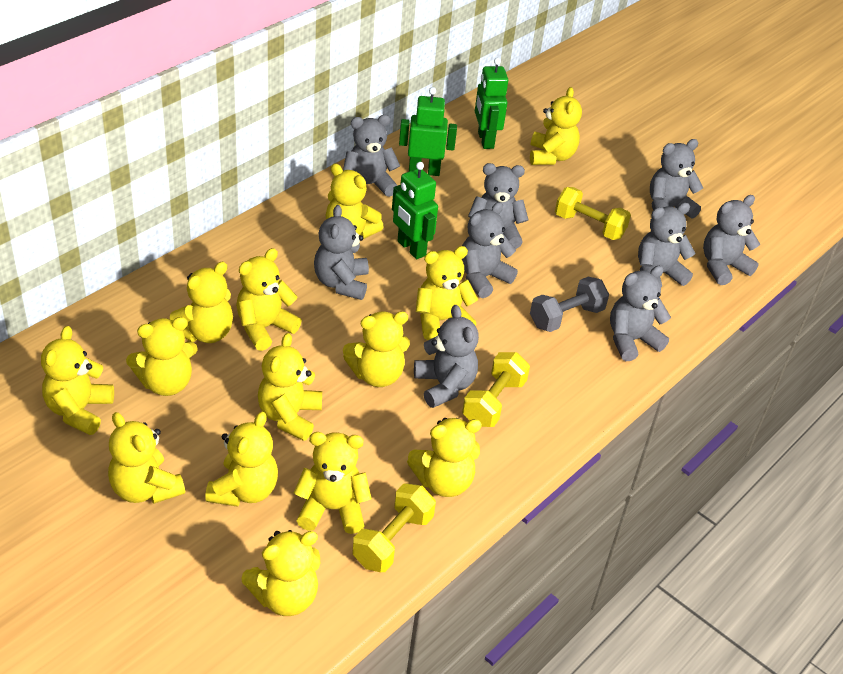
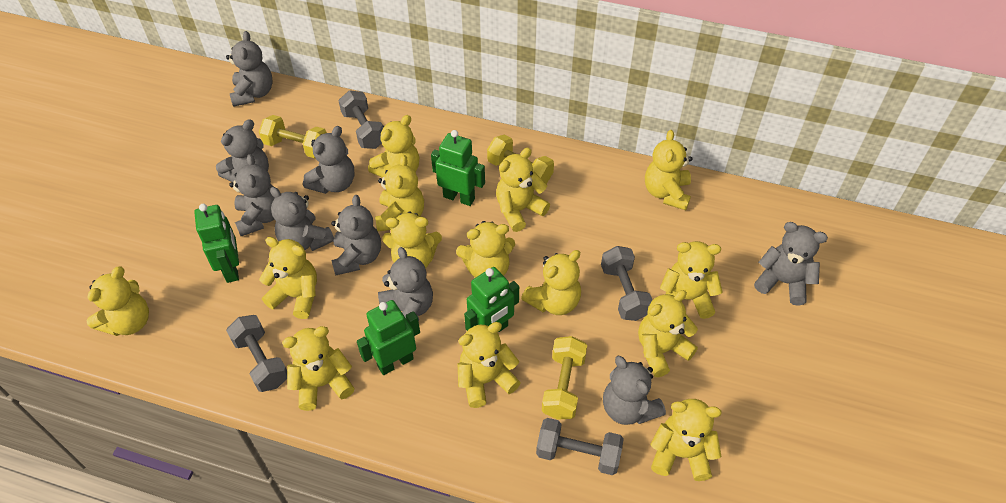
green robot: 3 -> 4
grey dumbbell: 1 -> 4

